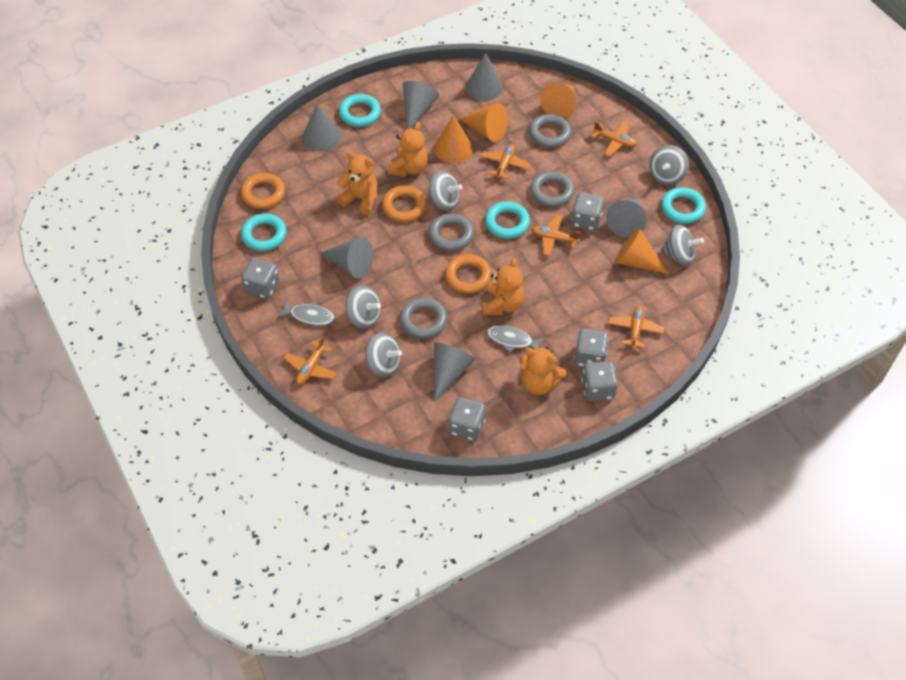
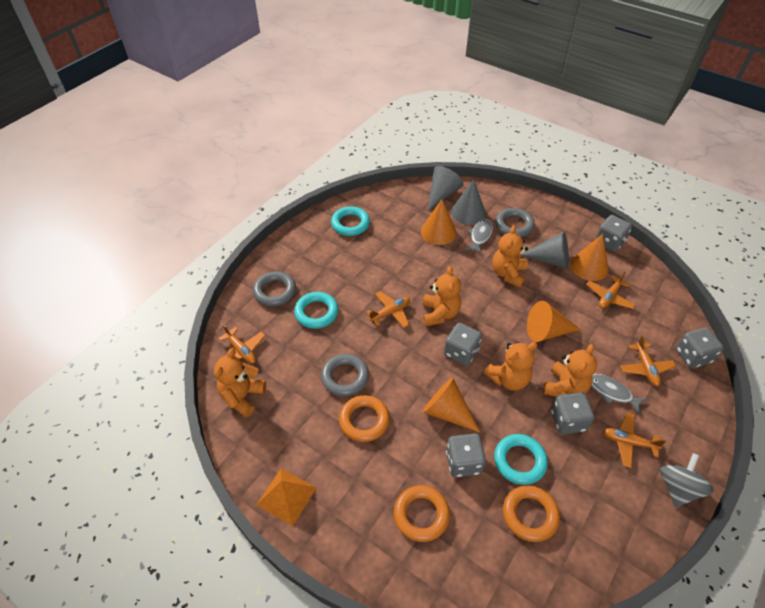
grey cone: 6 -> 3
grey ring: 4 -> 3
grey spinning top: 5 -> 1
orange pyramid: 0 -> 1
orange teddy bear: 4 -> 5
turquoise ring: 4 -> 3

